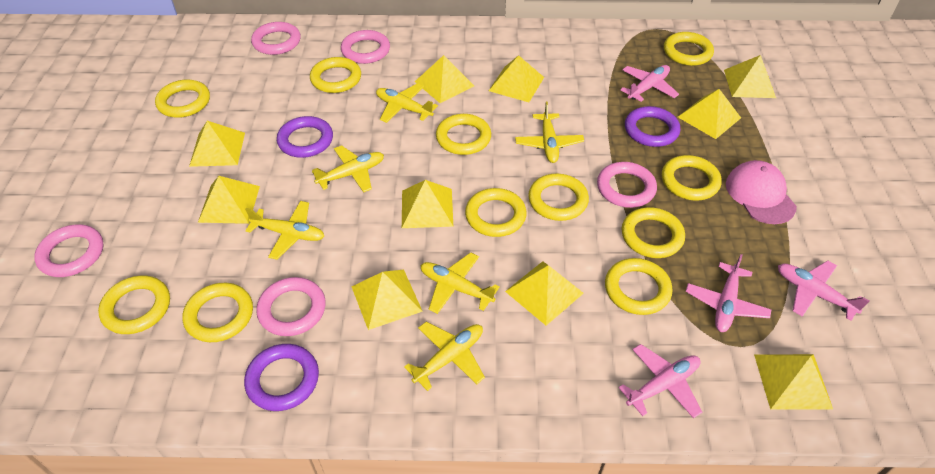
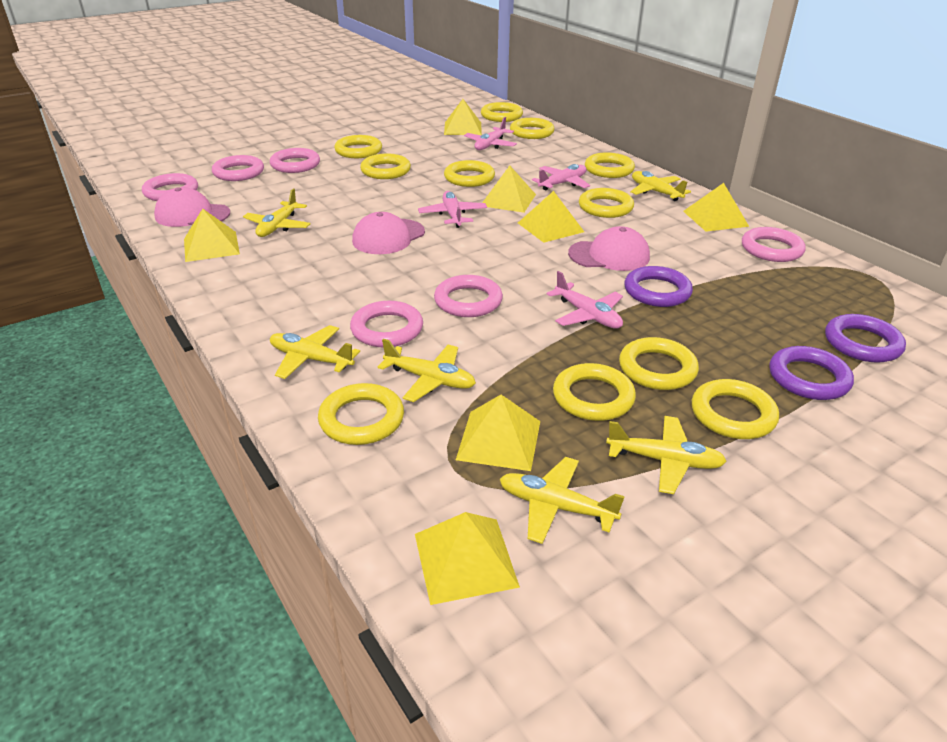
pink cap: 1 -> 3
pink ring: 5 -> 6
yellow pyramid: 10 -> 7

